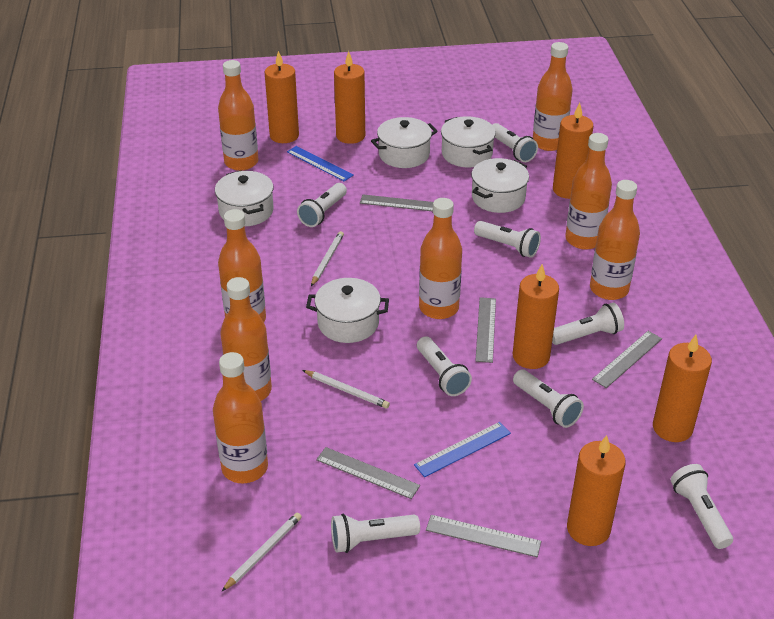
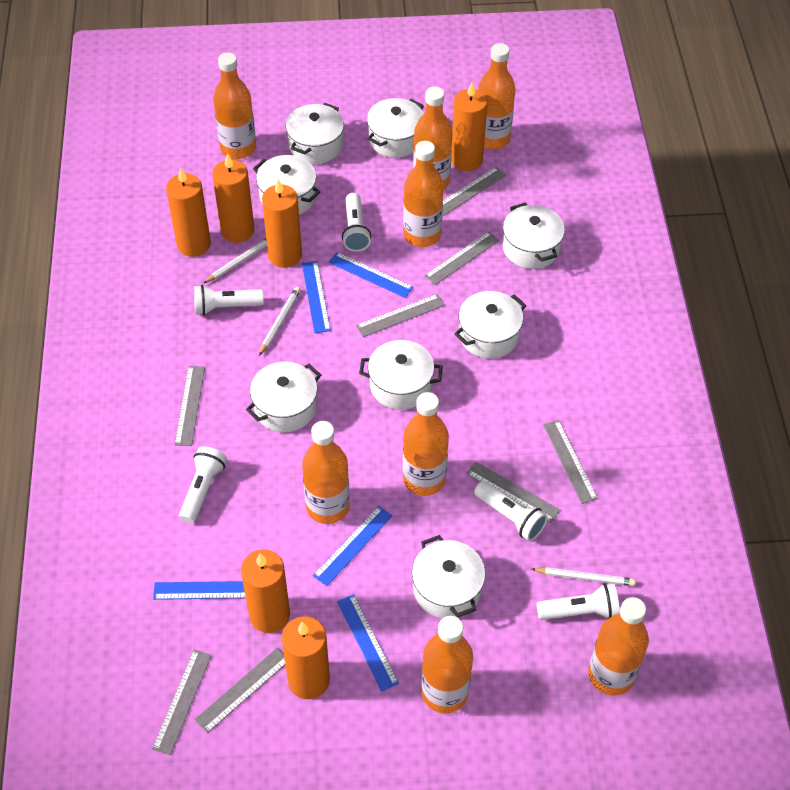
blue ruler: 2 -> 5
grey ruler: 5 -> 8
white flashlight: 8 -> 5
white pot: 5 -> 8

